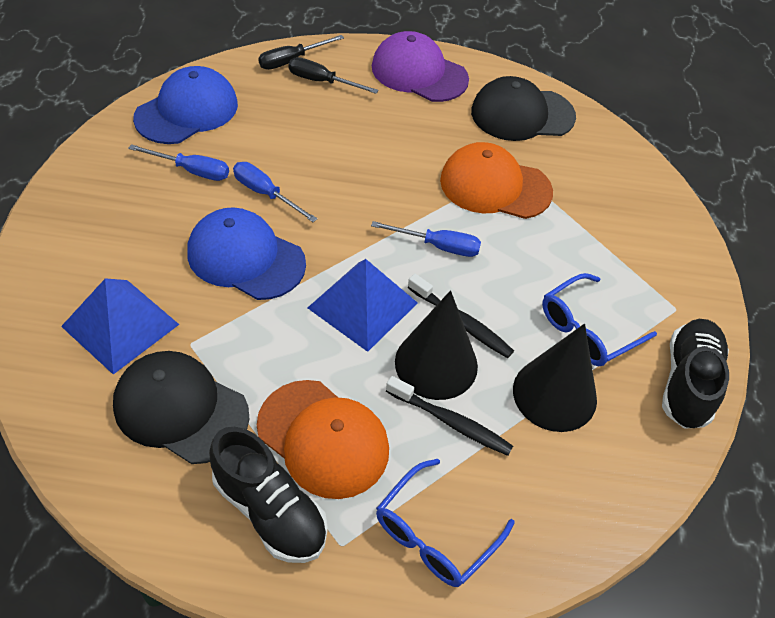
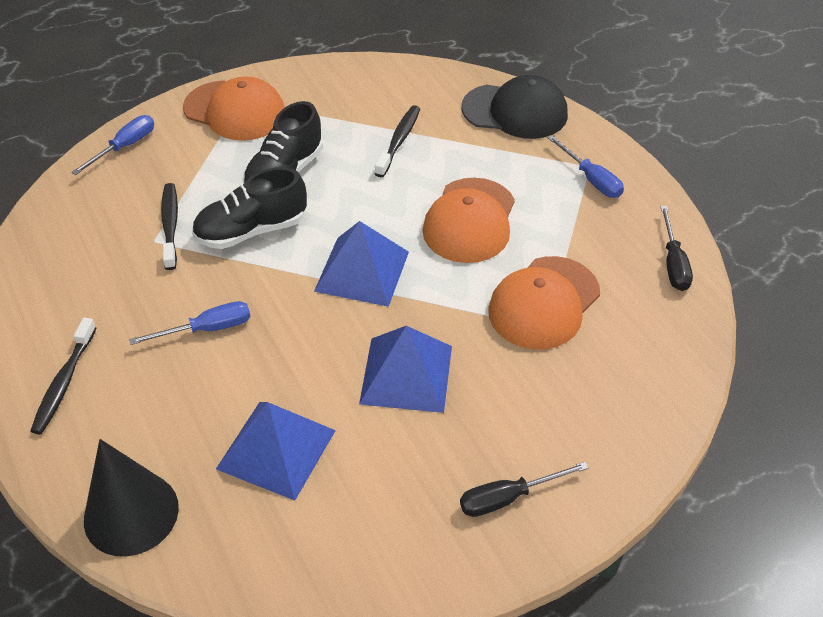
black cap: 2 -> 1
black cone: 2 -> 1
black toothbrush: 2 -> 3
blue cap: 2 -> 0
blue glasses: 2 -> 0
blue pyramid: 2 -> 3
orange cap: 2 -> 3
purple cap: 1 -> 0

